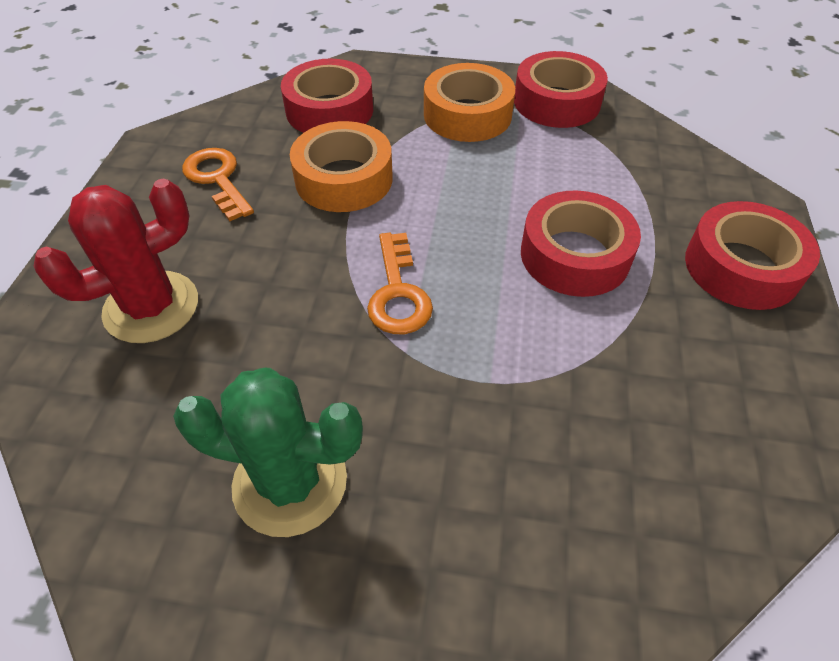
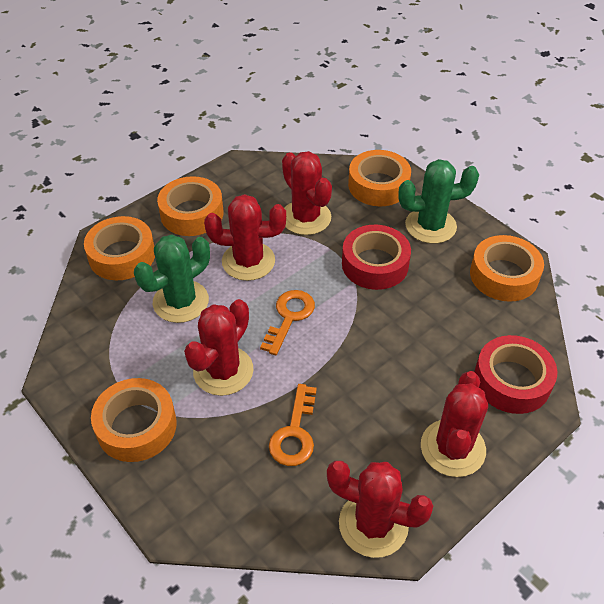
green cactus: 1 -> 2
orange tape: 2 -> 5
red cactus: 1 -> 5
red tape: 4 -> 2

